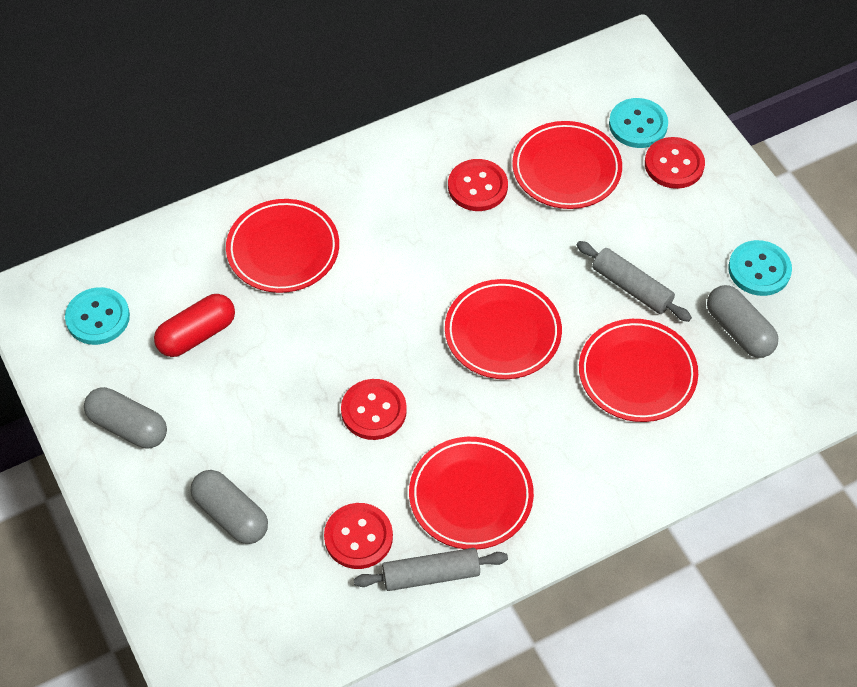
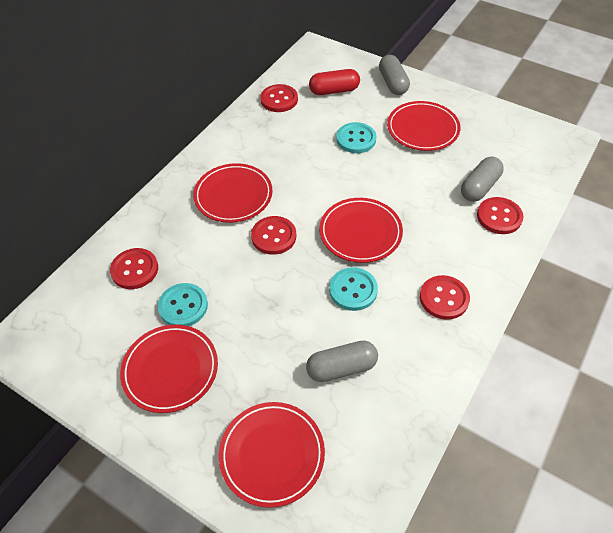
grey rolling pin: 2 -> 0
red button: 4 -> 5

